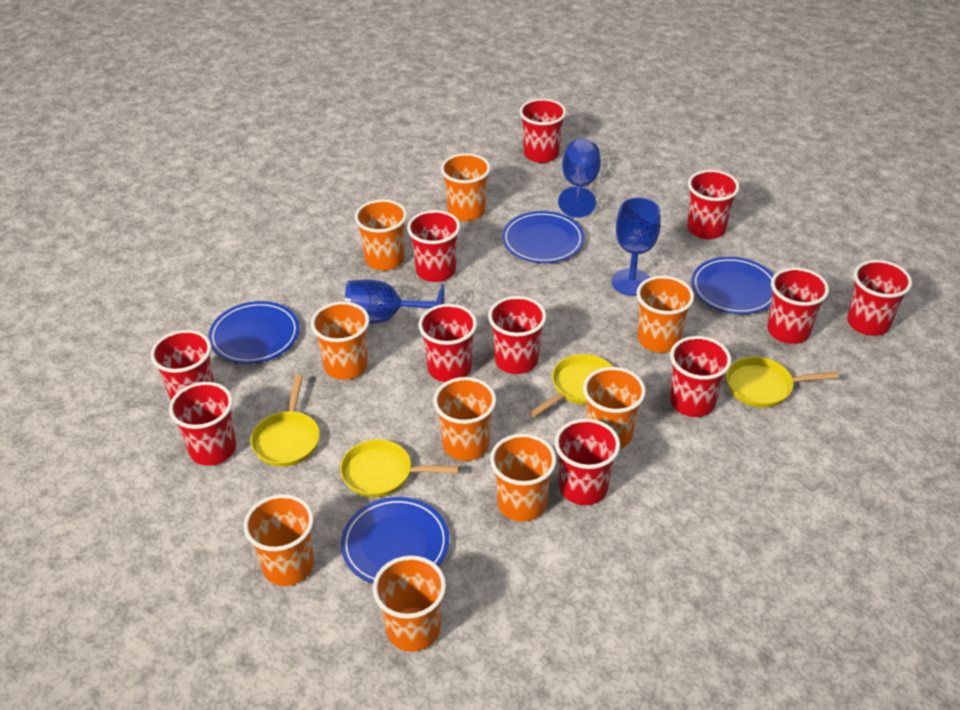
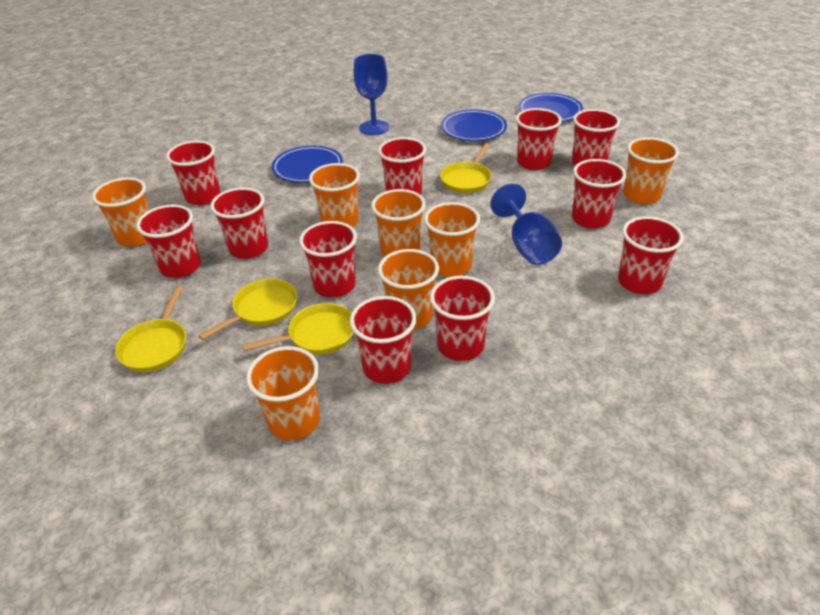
blue goblet: 3 -> 2
blue plate: 4 -> 3
orange cup: 9 -> 7

